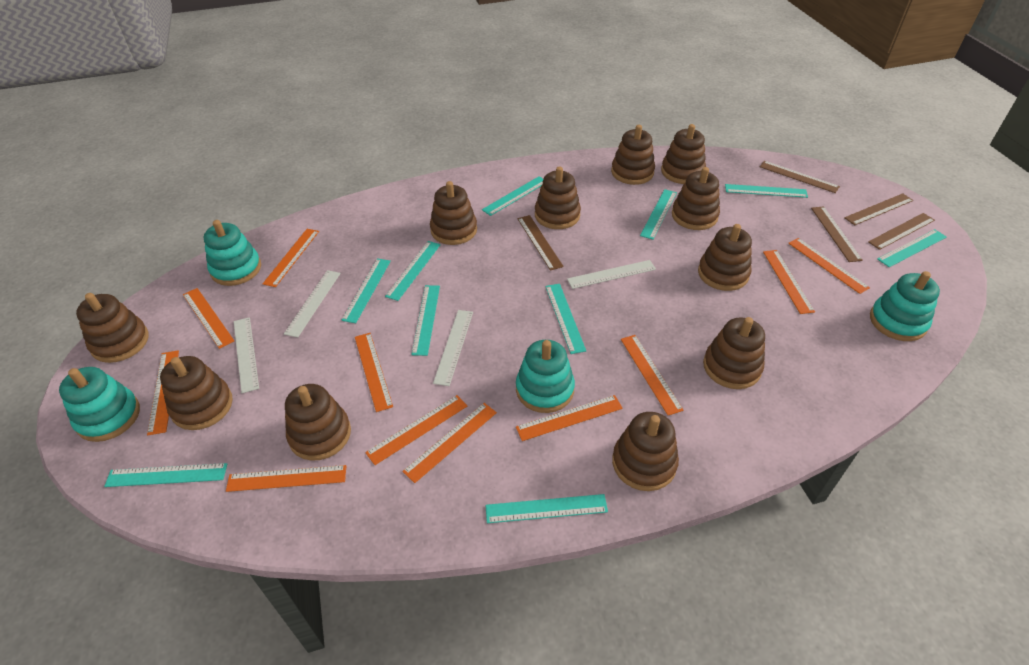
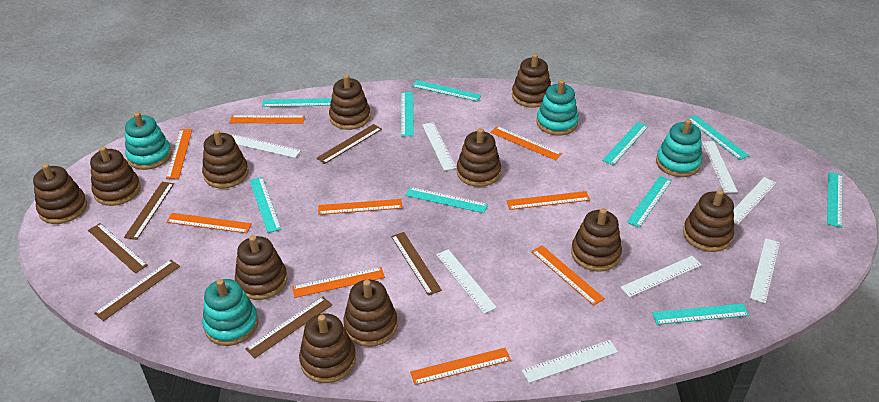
brown ruler: 5 -> 6
orange ruler: 11 -> 9
white ruler: 4 -> 8

